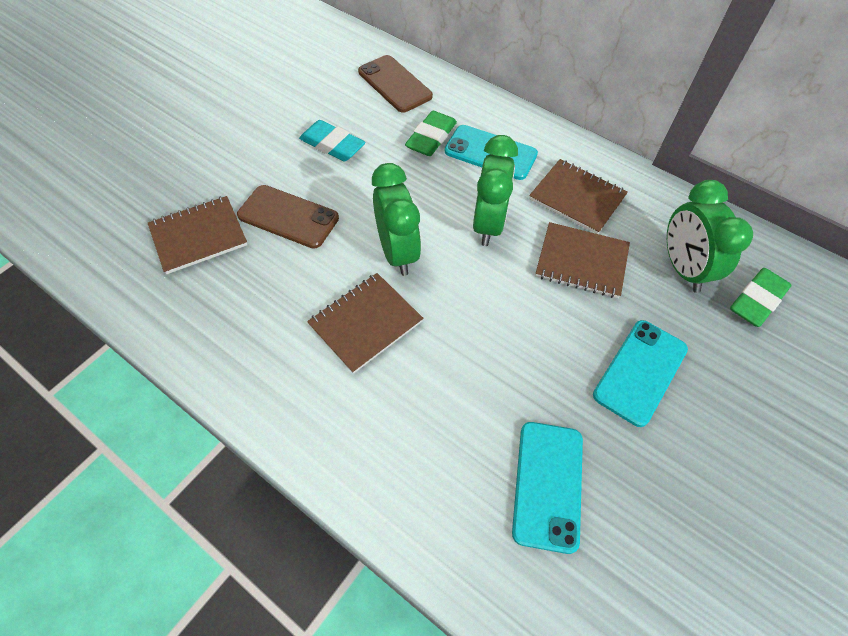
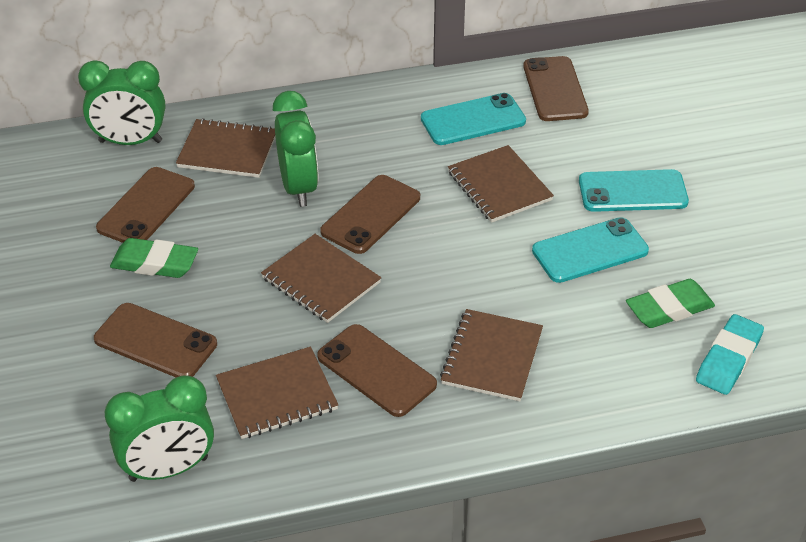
brown notebook: 4 -> 5
brown phone: 2 -> 5

